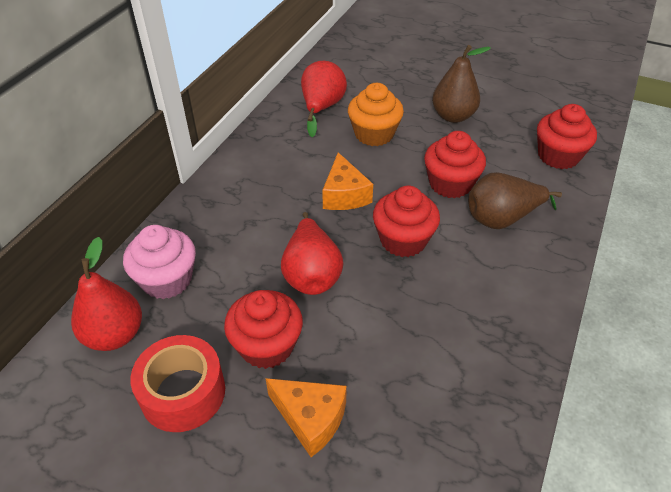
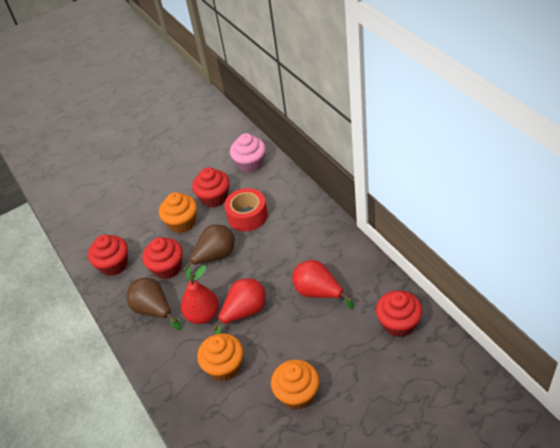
orange cheese: 2 -> 0
orange cupcake: 1 -> 3

